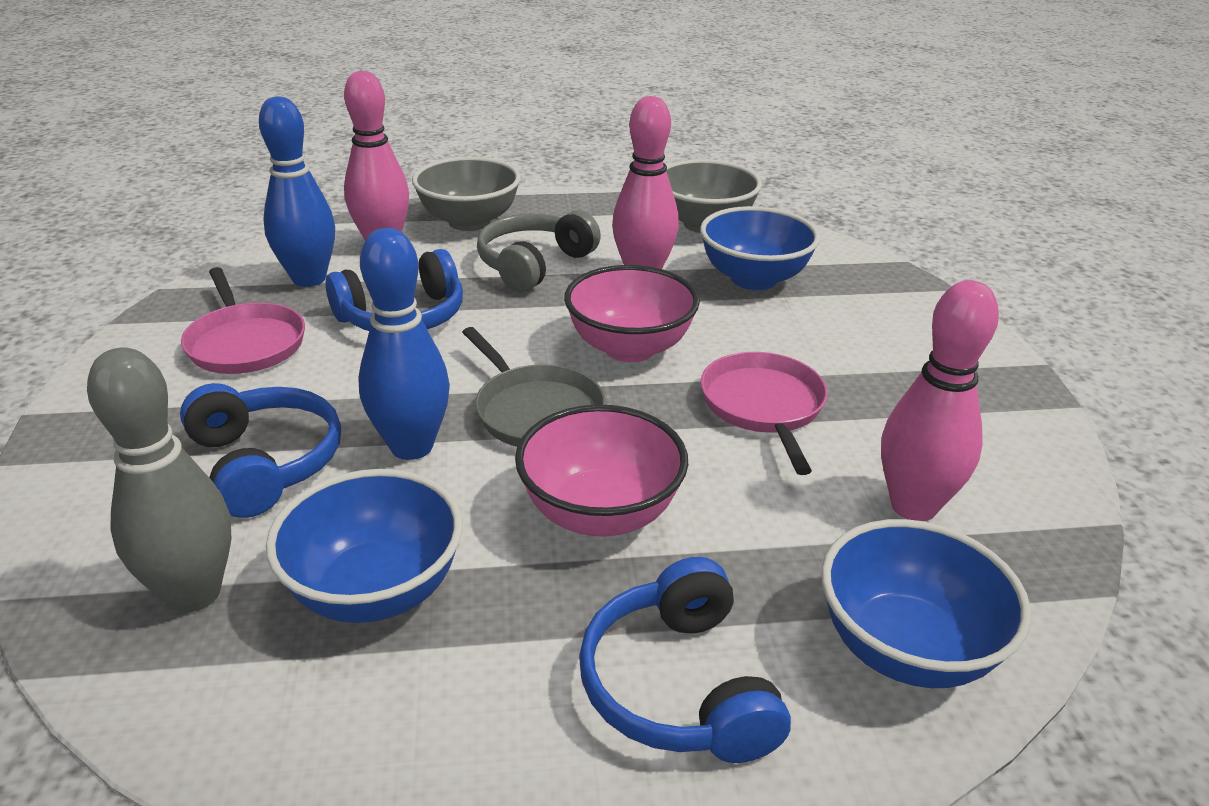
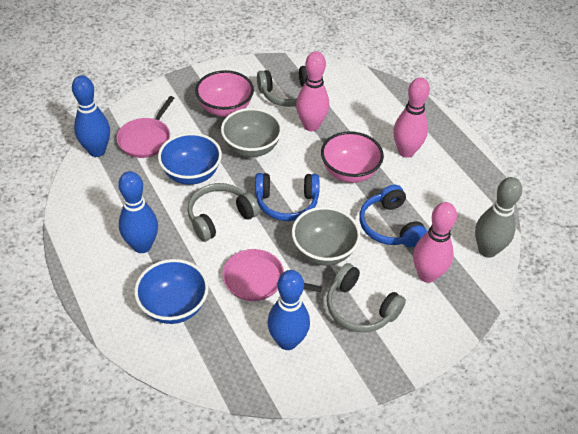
blue bowl: 3 -> 2
blue bowling pin: 2 -> 3
blue headphones: 3 -> 2
grey headphones: 1 -> 3
grey pan: 1 -> 0

